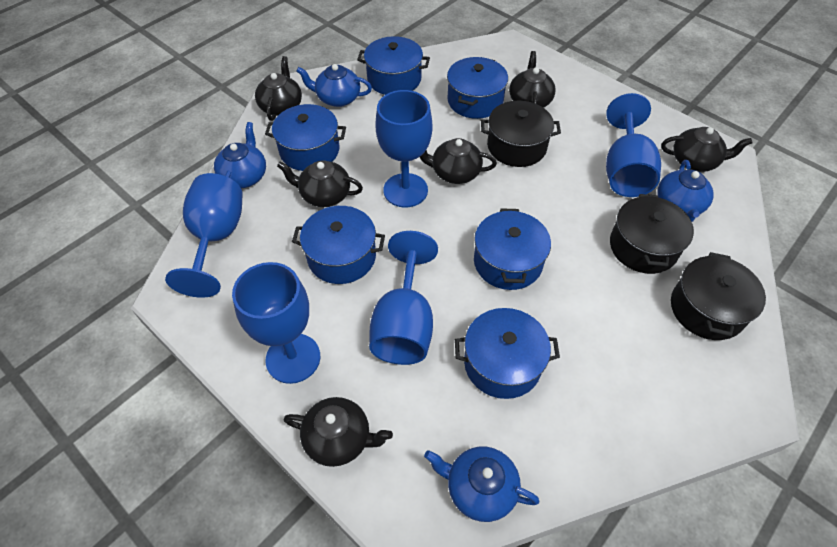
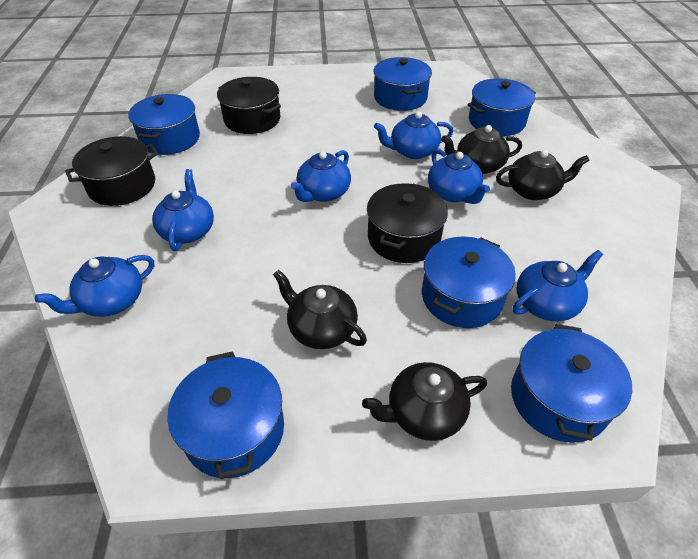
black teapot: 6 -> 4
blue goblet: 5 -> 0
blue teapot: 4 -> 6

